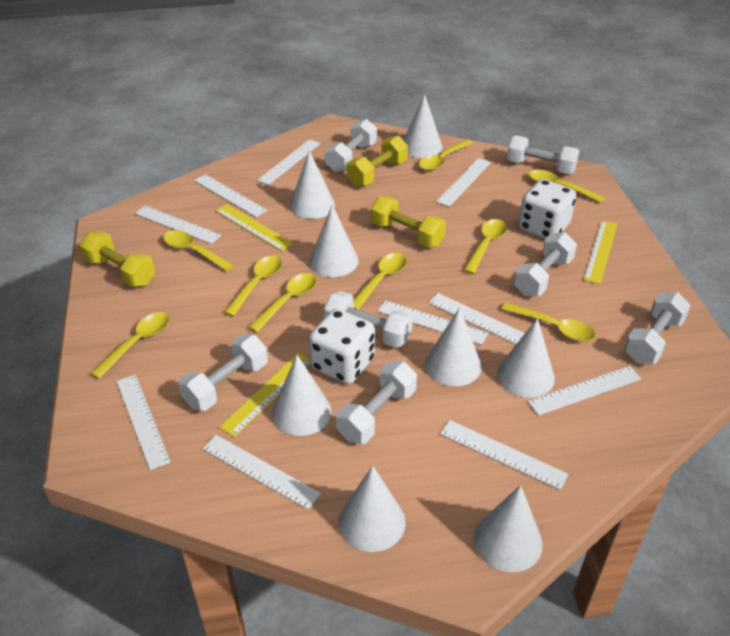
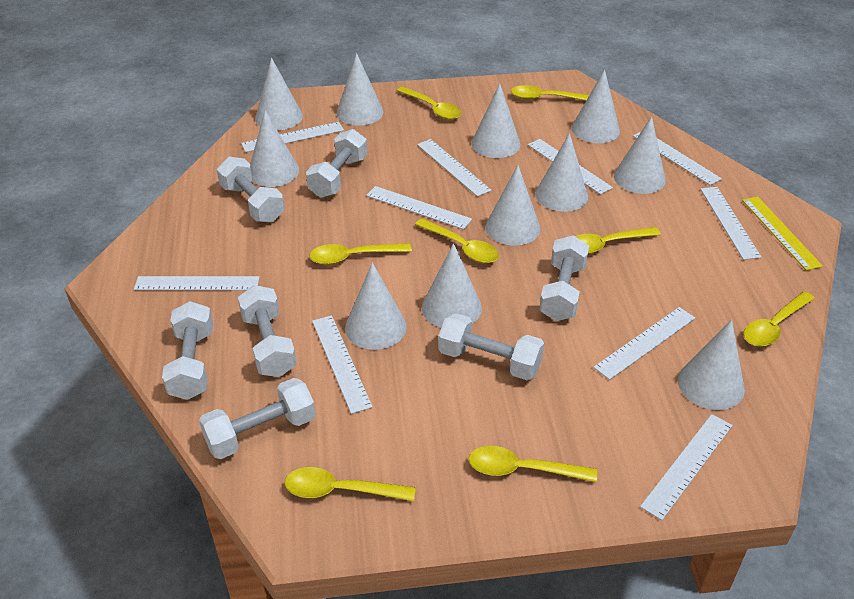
white cone: 8 -> 11
white dice: 2 -> 0
yellow dumbbell: 3 -> 0
yellow ruler: 3 -> 1
yellow spoon: 9 -> 8

